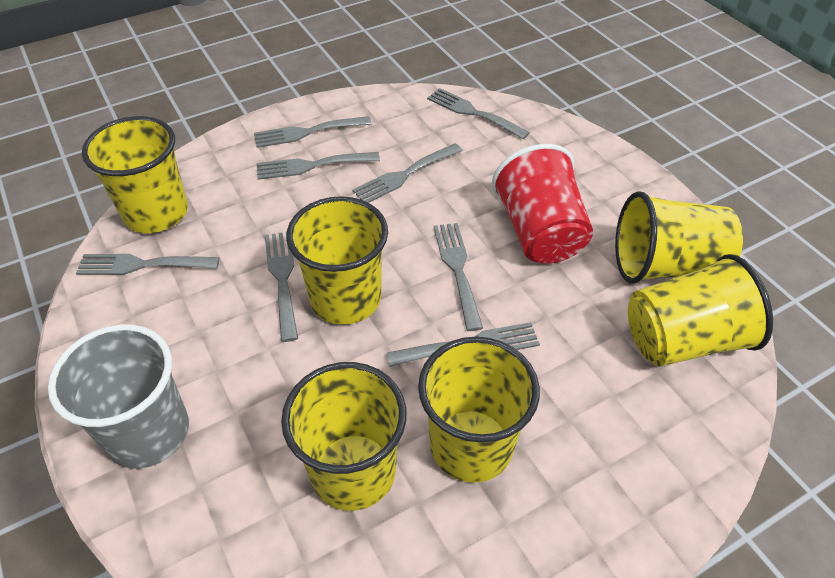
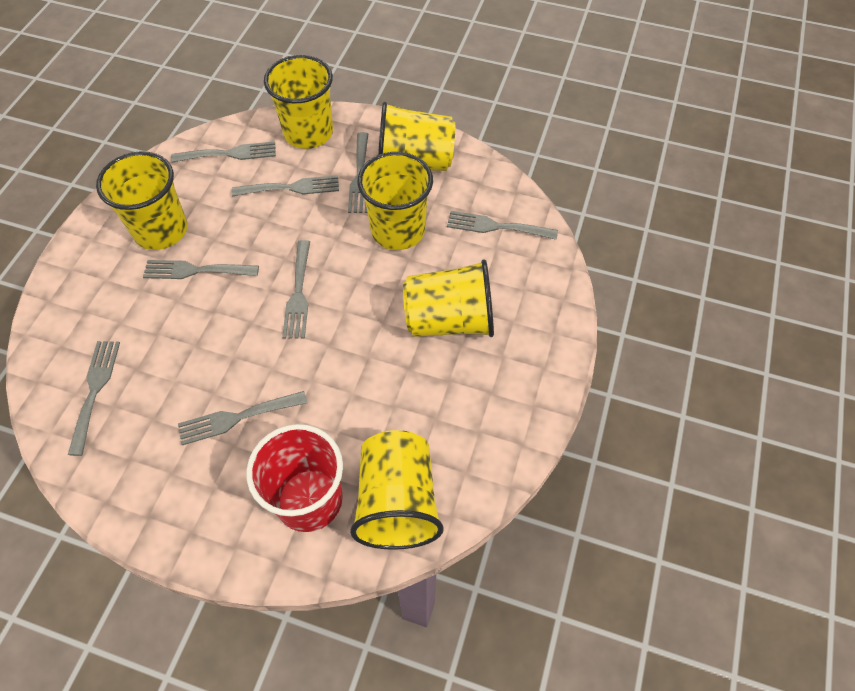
grey cup: 1 -> 0

